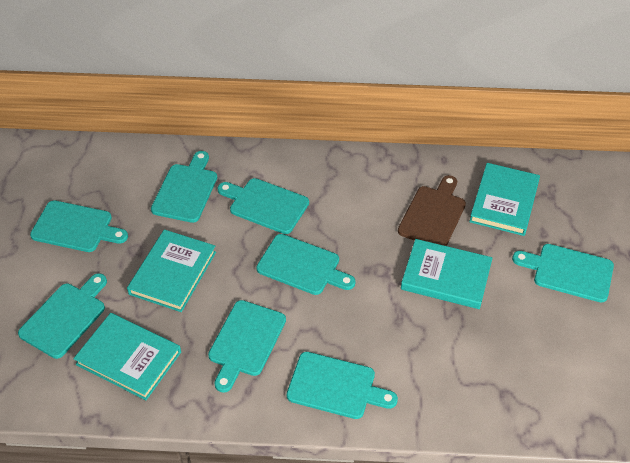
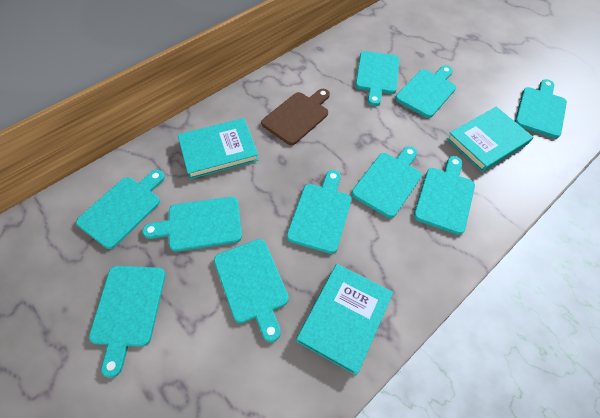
turquoise book: 4 -> 3
turquoise cutting board: 8 -> 10

